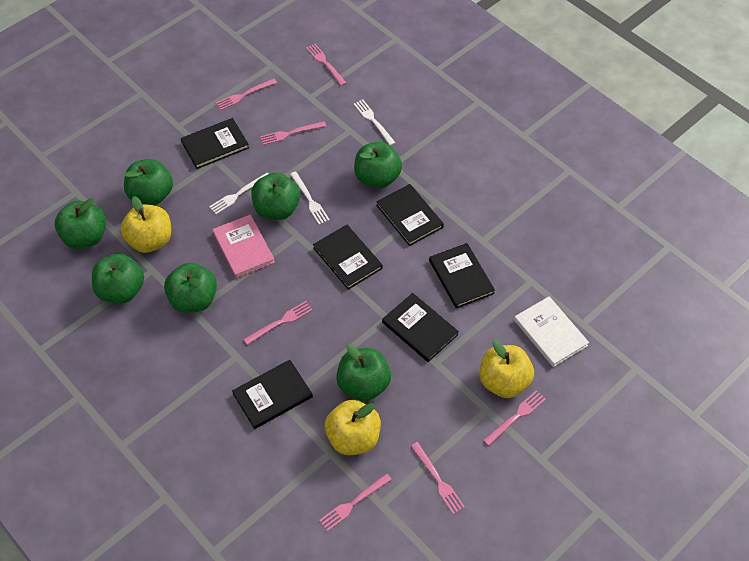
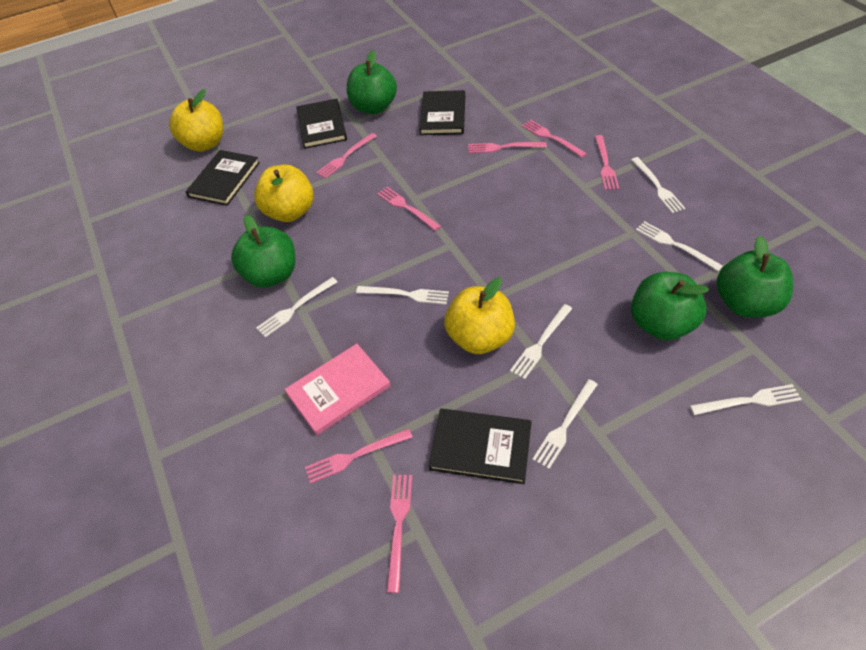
black book: 6 -> 4
green apple: 7 -> 4
white book: 1 -> 0
white fork: 3 -> 7

